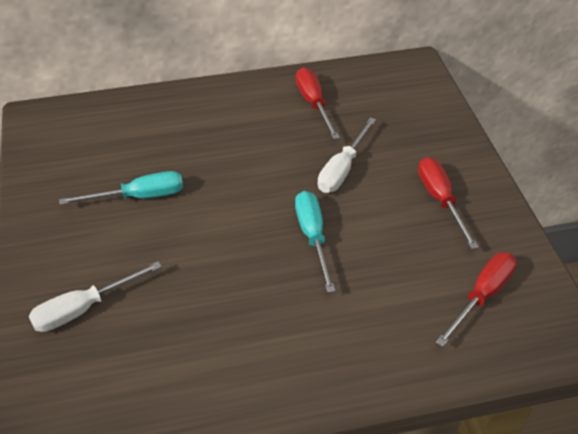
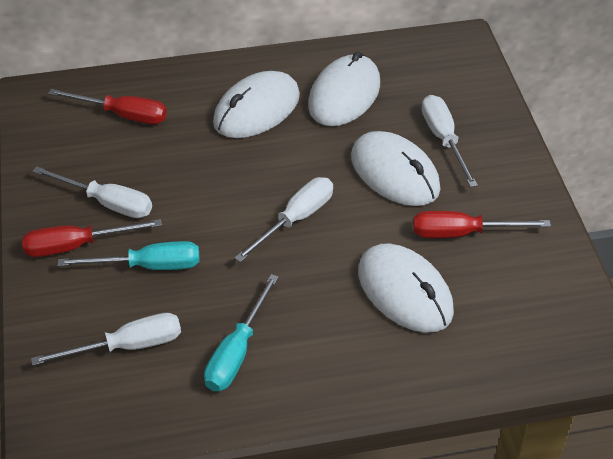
white mouse: 0 -> 4
white screwdriver: 2 -> 4

